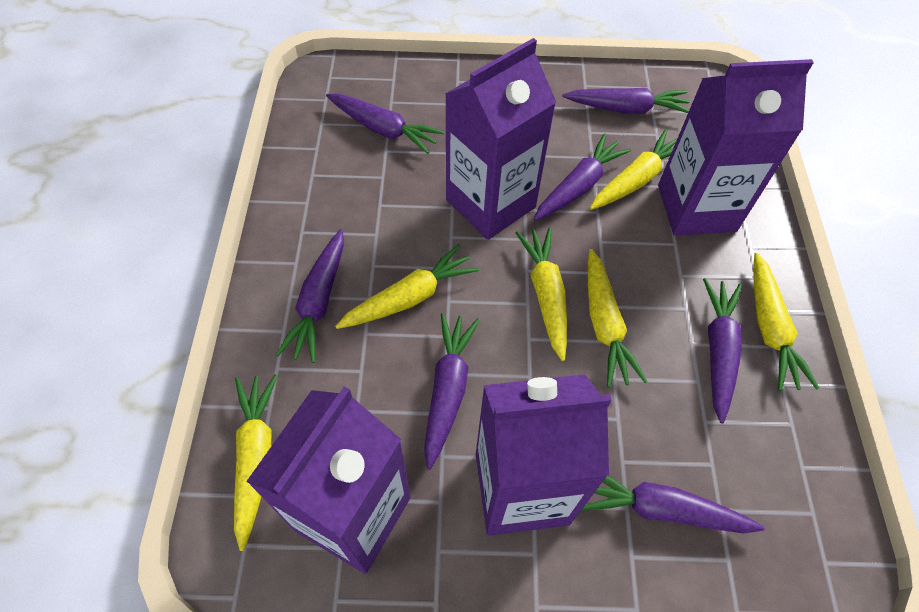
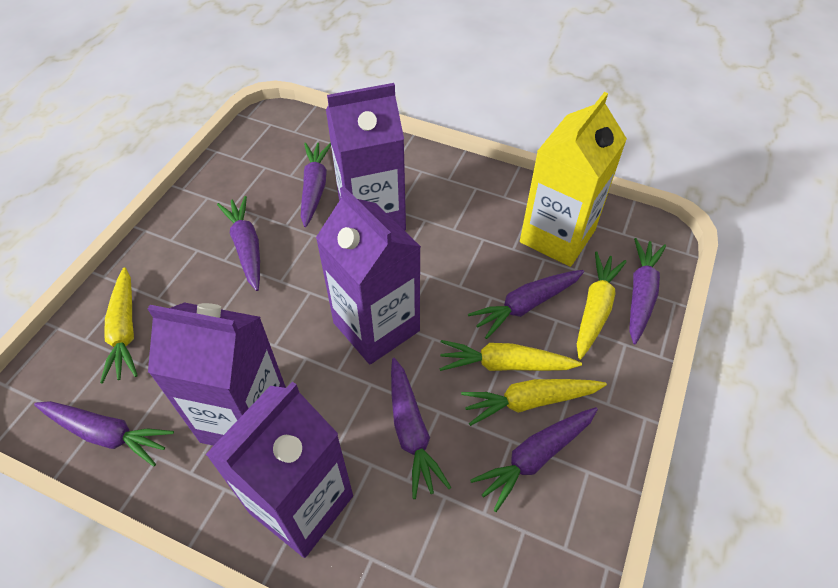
yellow carrot: 6 -> 4
yellow carton: 0 -> 1

